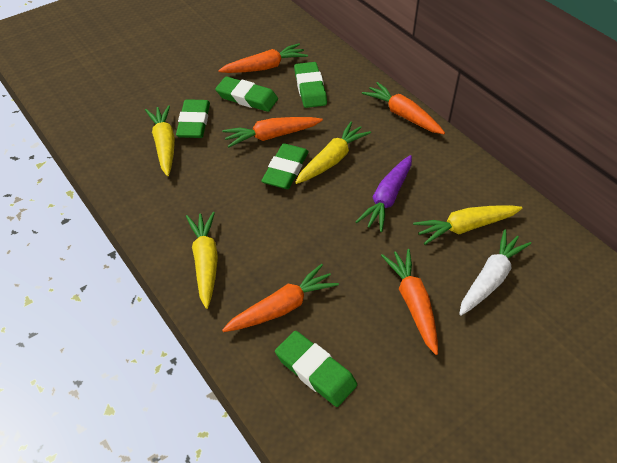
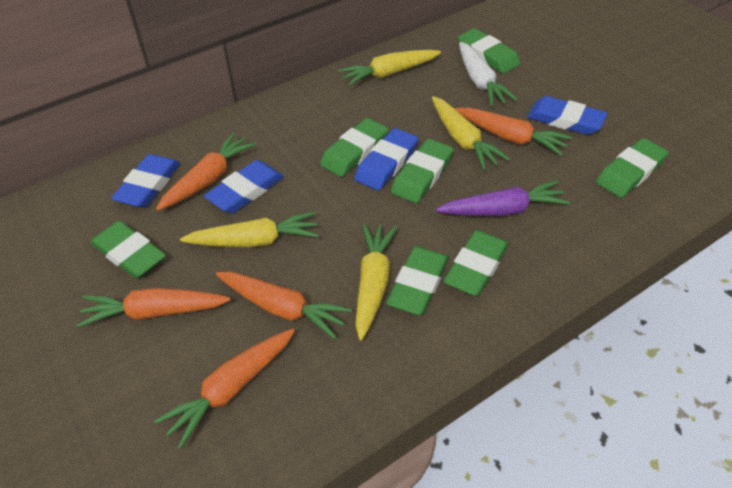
blue eraser: 0 -> 4
green eraser: 5 -> 7

